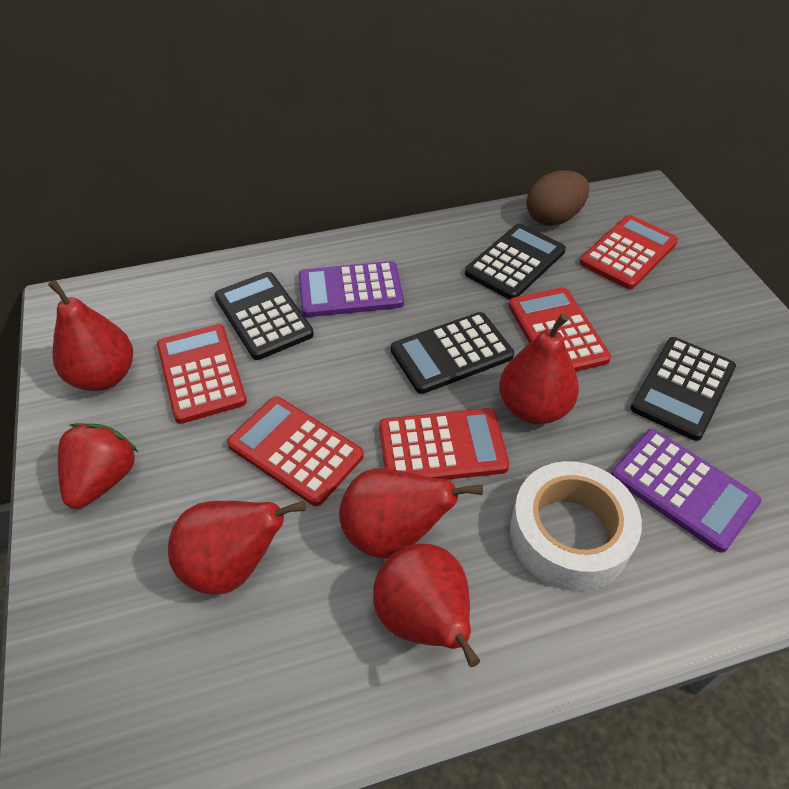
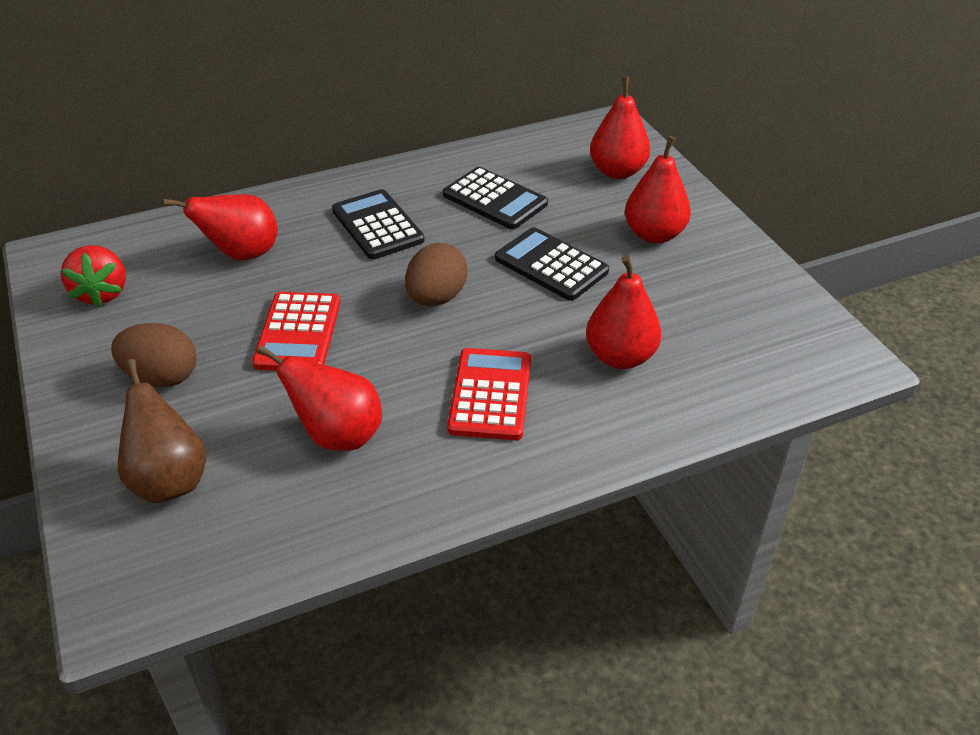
black calculator: 4 -> 3
brown egg: 1 -> 2
brown pear: 0 -> 1
purple calculator: 2 -> 0
red calculator: 5 -> 2
white tape: 1 -> 0

